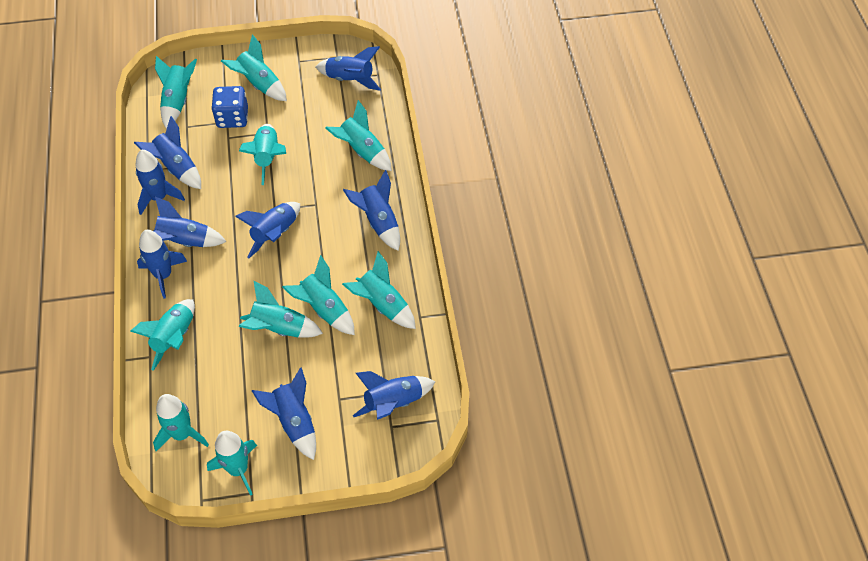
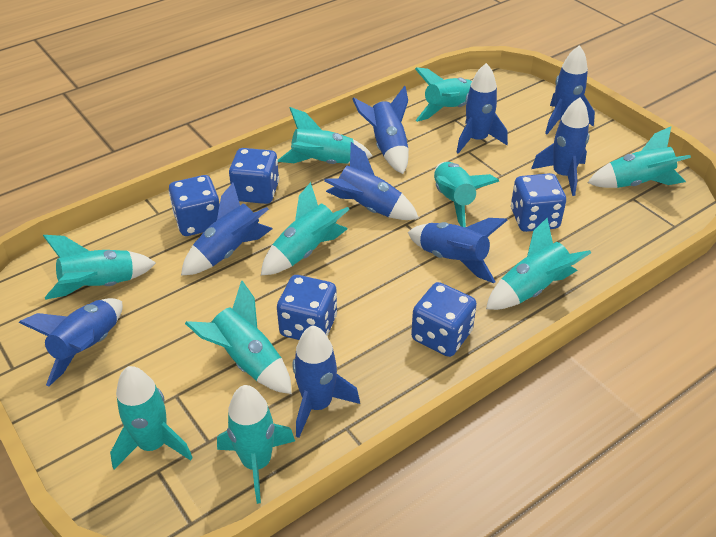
blue dice: 1 -> 5

